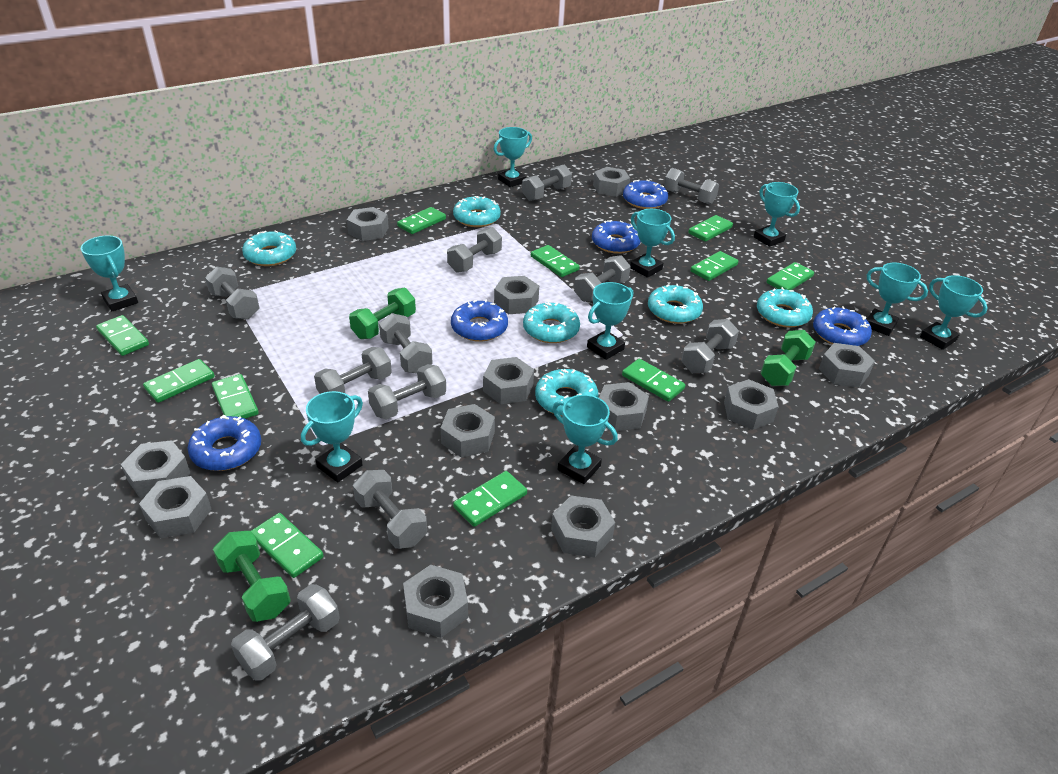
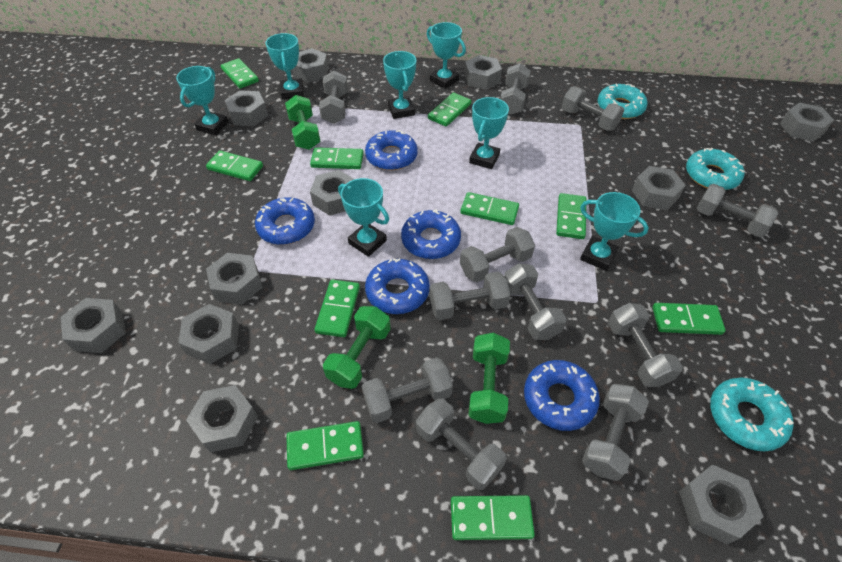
green domino: 11 -> 10
grey nut: 12 -> 11
turquoise donut: 6 -> 3
turquoise trophy: 9 -> 7

